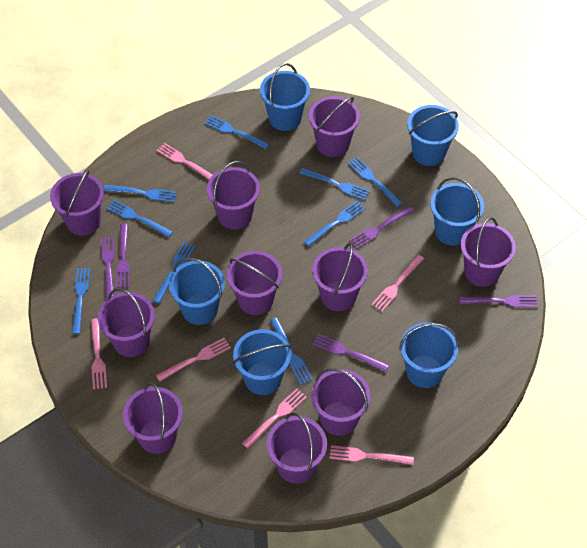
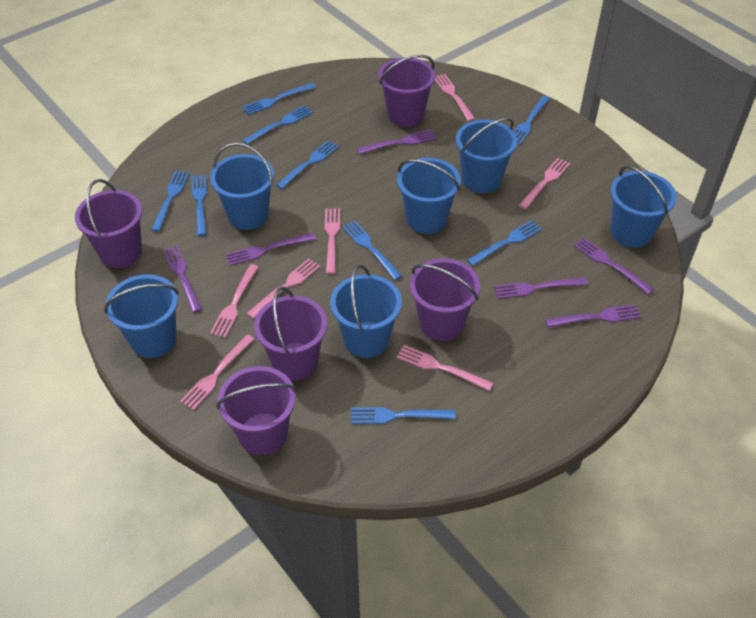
pink fork: 6 -> 7
purple bucket: 10 -> 5
purple fork: 5 -> 6

